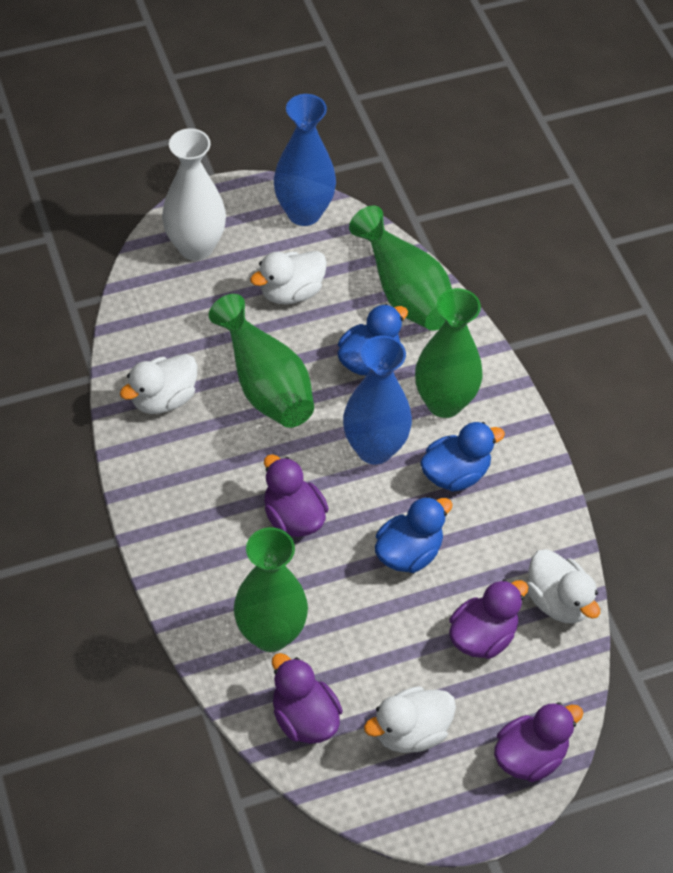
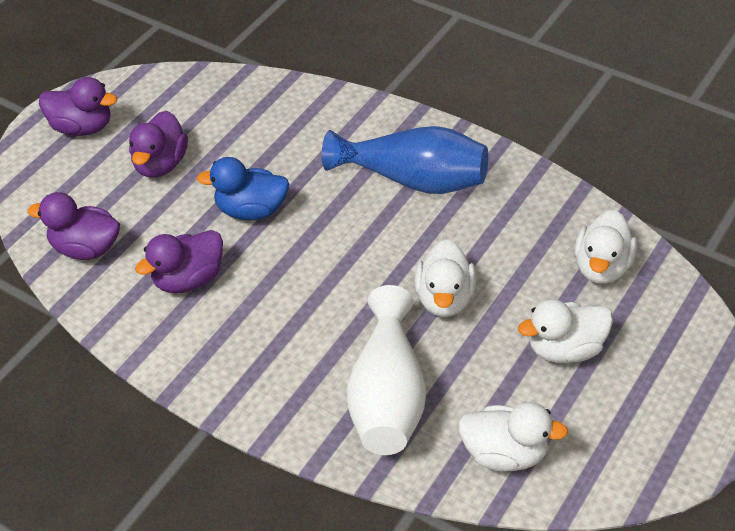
blue duck: 3 -> 1
blue vase: 2 -> 1
green vase: 4 -> 0

